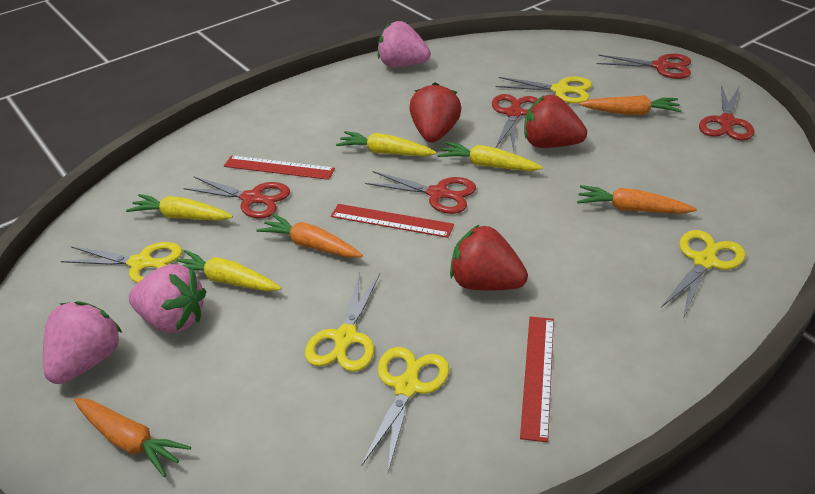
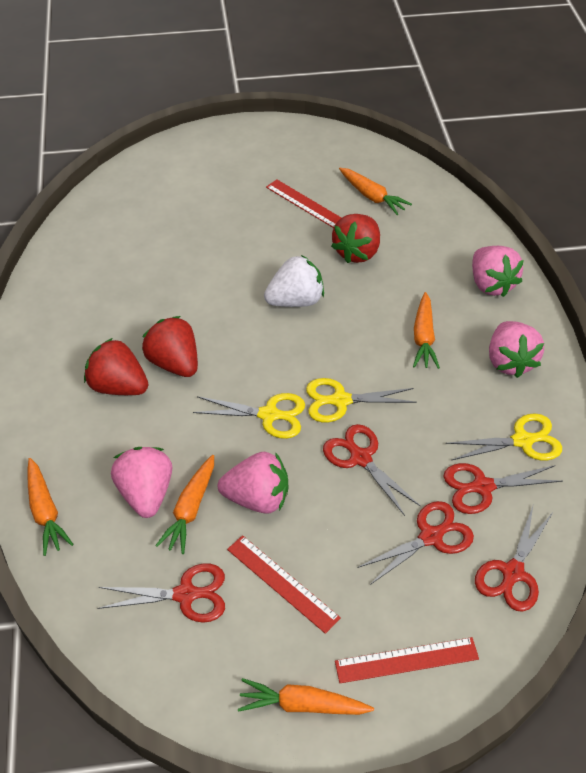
orange carrot: 4 -> 5
pink strawberry: 3 -> 4
white strawberry: 0 -> 1
yellow carrot: 4 -> 0
yellow scissors: 5 -> 3

